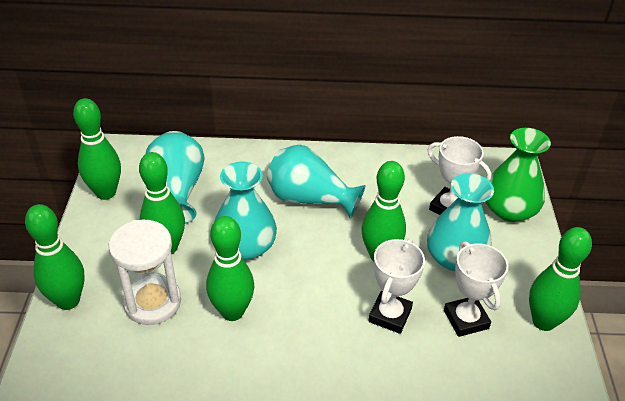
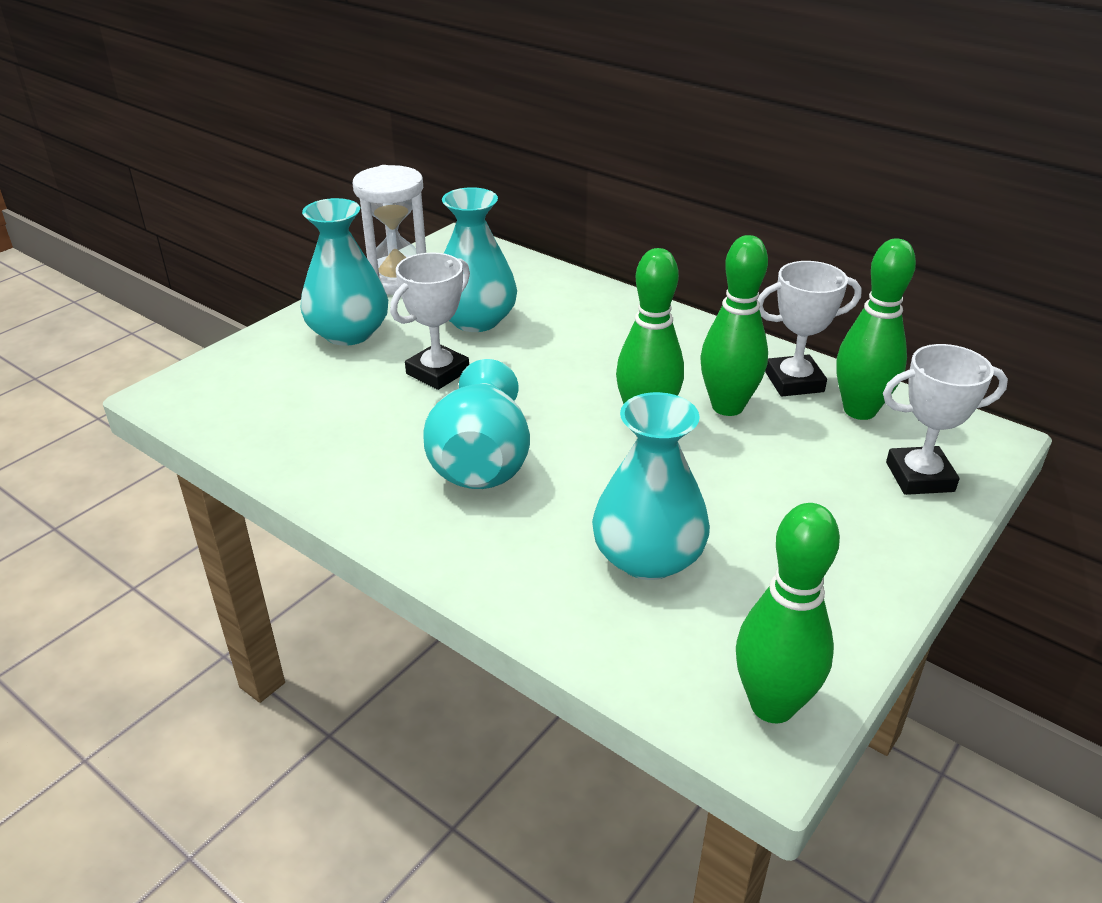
green bowling pin: 6 -> 4
green vase: 1 -> 0

